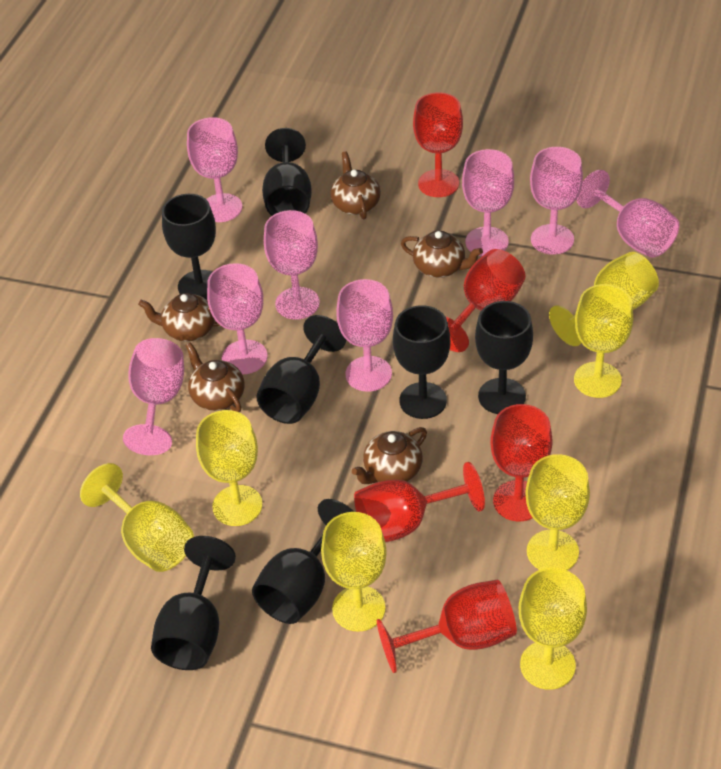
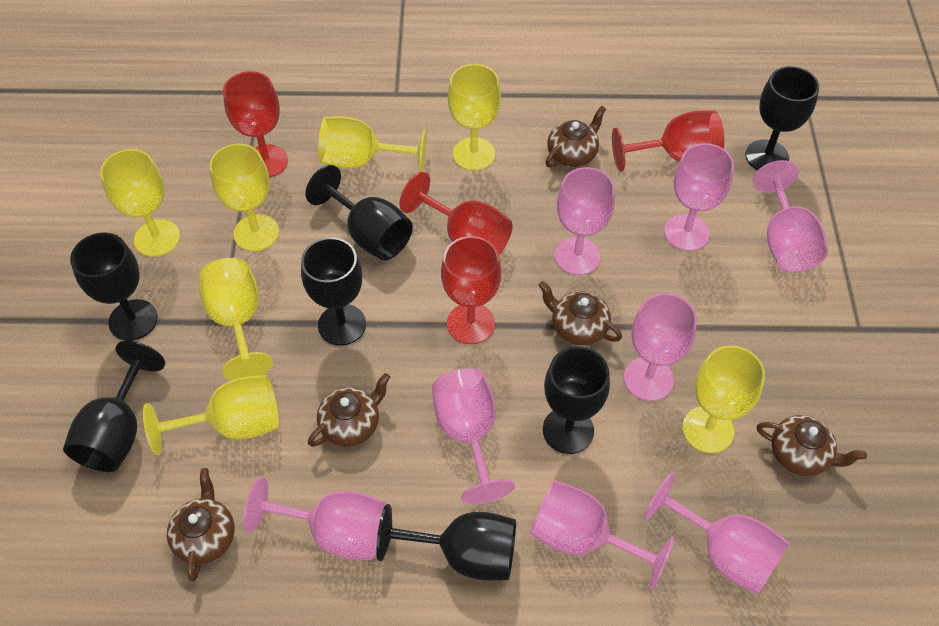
red goblet: 5 -> 4

